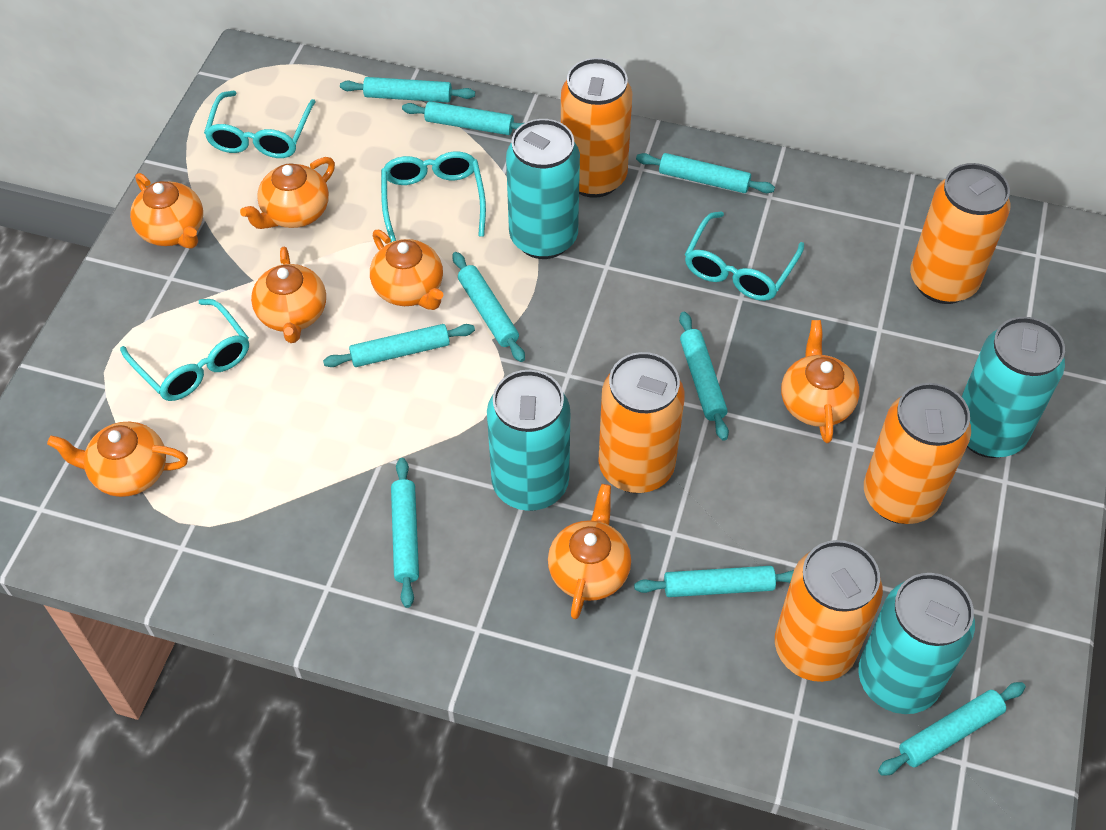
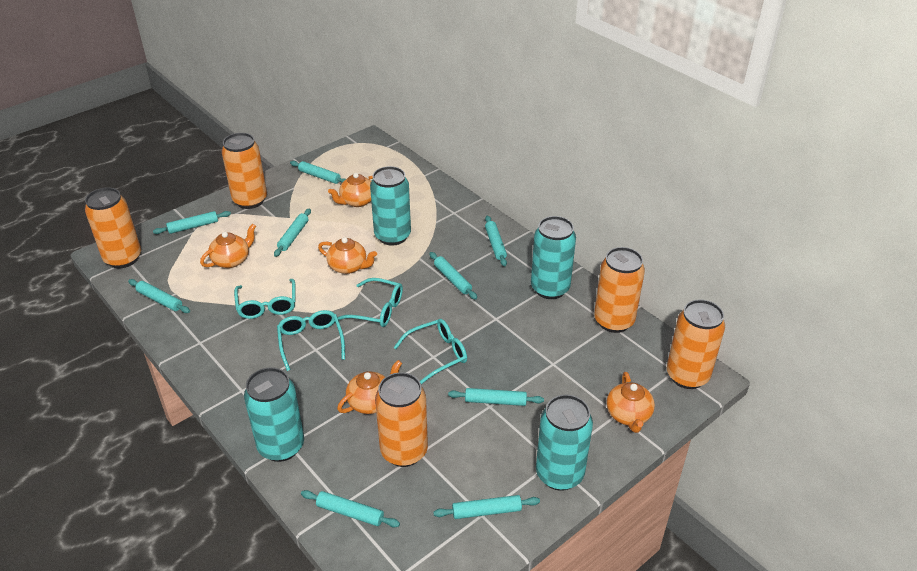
orange teapot: 7 -> 5

